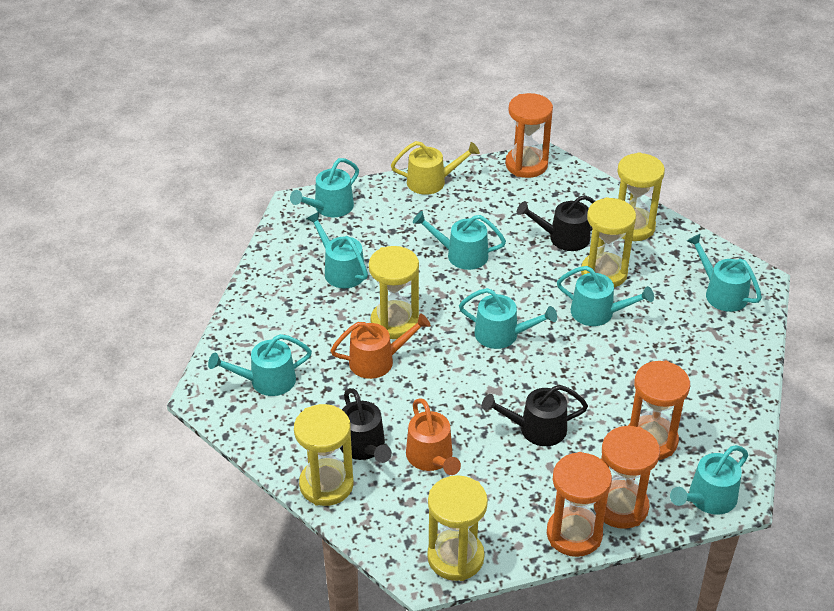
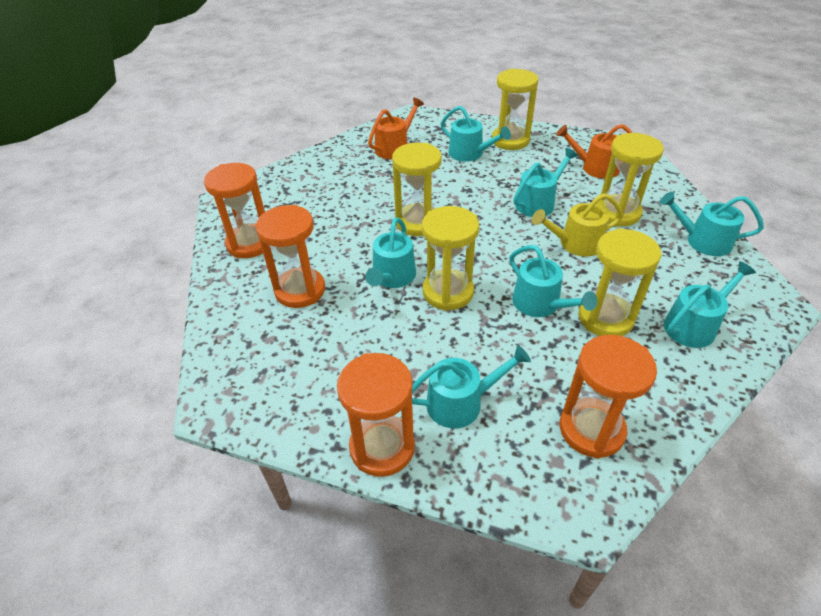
black watering can: 3 -> 0
turquoise watering can: 8 -> 7

